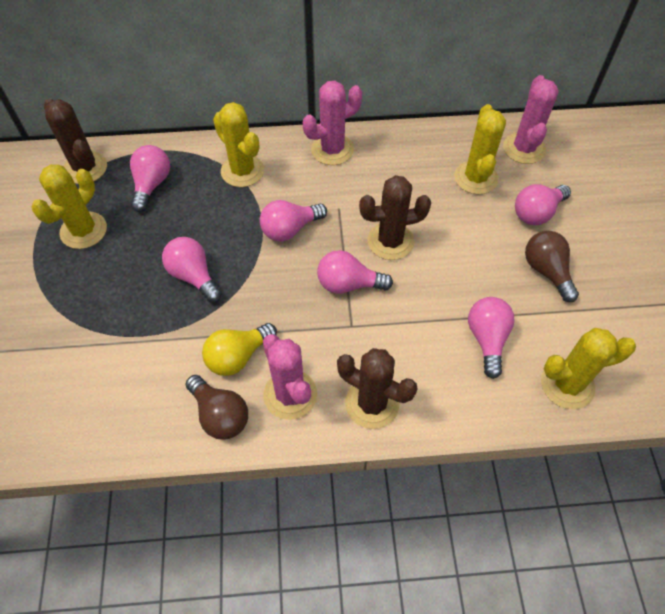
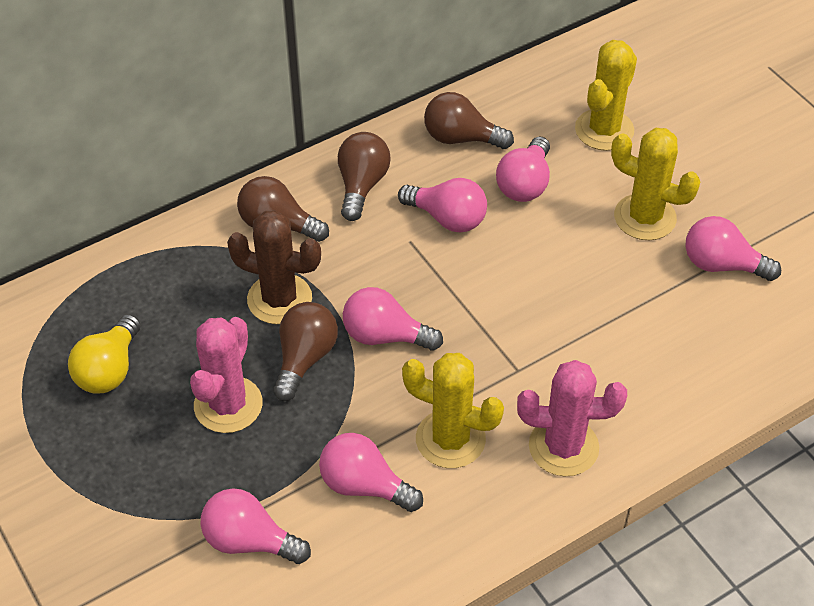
brown cactus: 3 -> 1
brown light bulb: 2 -> 4
pink cactus: 3 -> 2
yellow cactus: 4 -> 3

